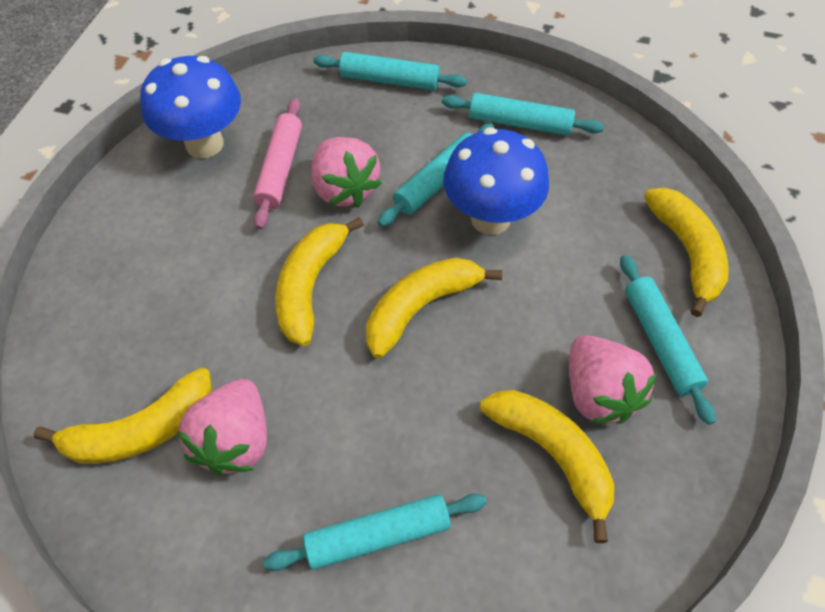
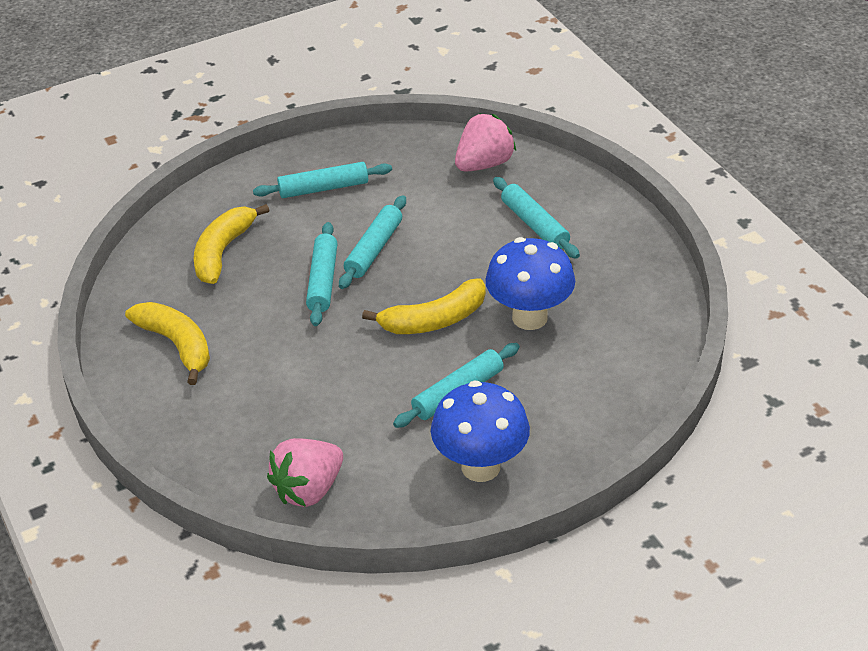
pink rolling pin: 1 -> 0
pink strawberry: 3 -> 2
yellow banana: 5 -> 3

